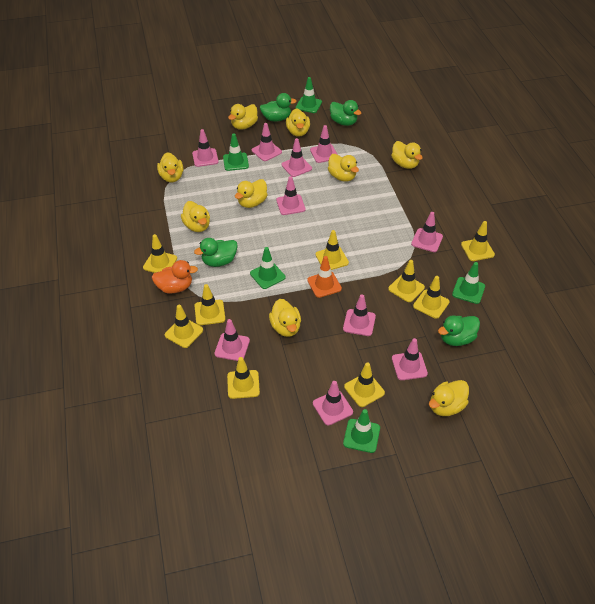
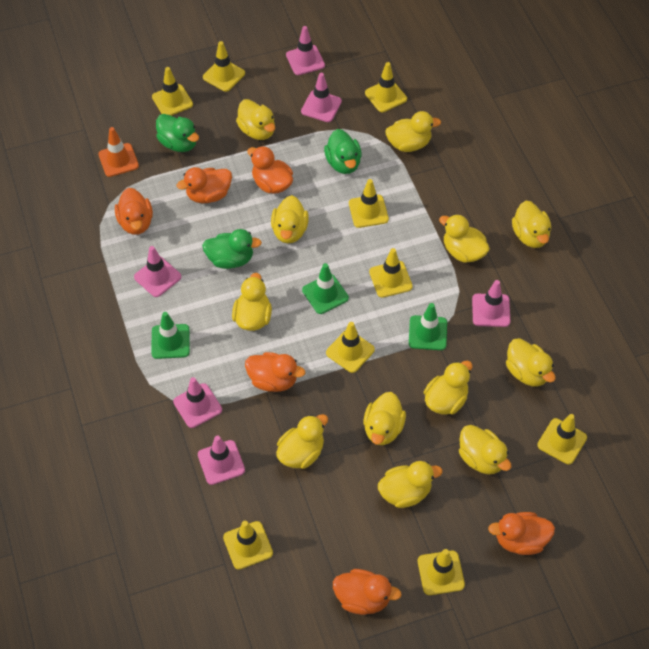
green duck: 4 -> 3
green traffic cone: 5 -> 3
orange duck: 1 -> 6
pink traffic cone: 10 -> 6
yellow duck: 9 -> 12

